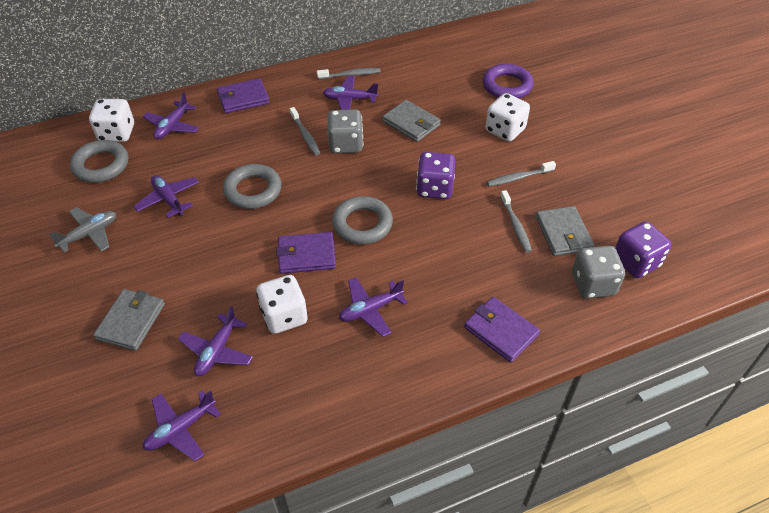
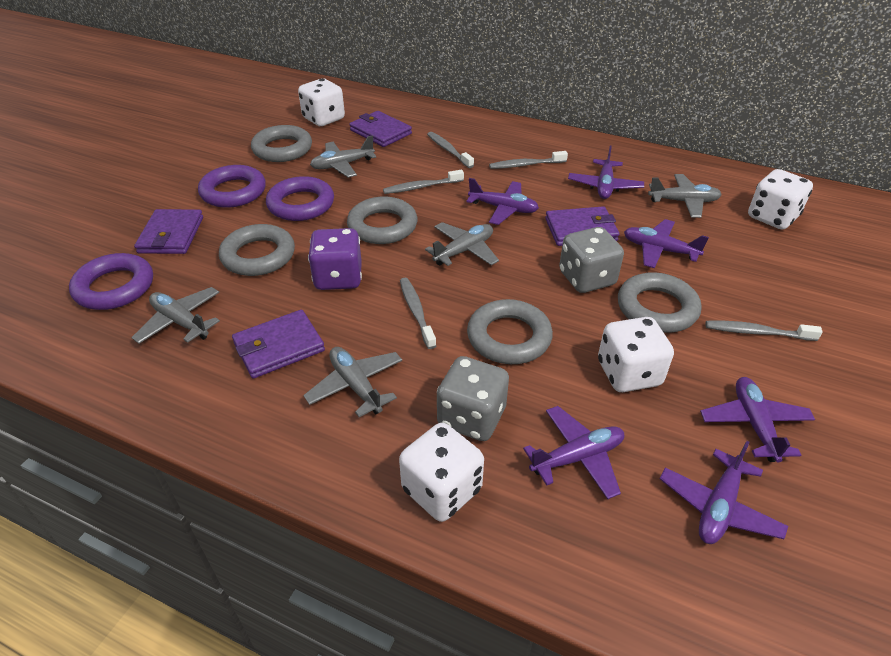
grey plane: 1 -> 5
grey ring: 3 -> 5
grey toothbrush: 4 -> 5
grey wallet: 3 -> 0
purple dice: 2 -> 1
purple ring: 1 -> 3
purple wallet: 3 -> 4
white dice: 3 -> 4

